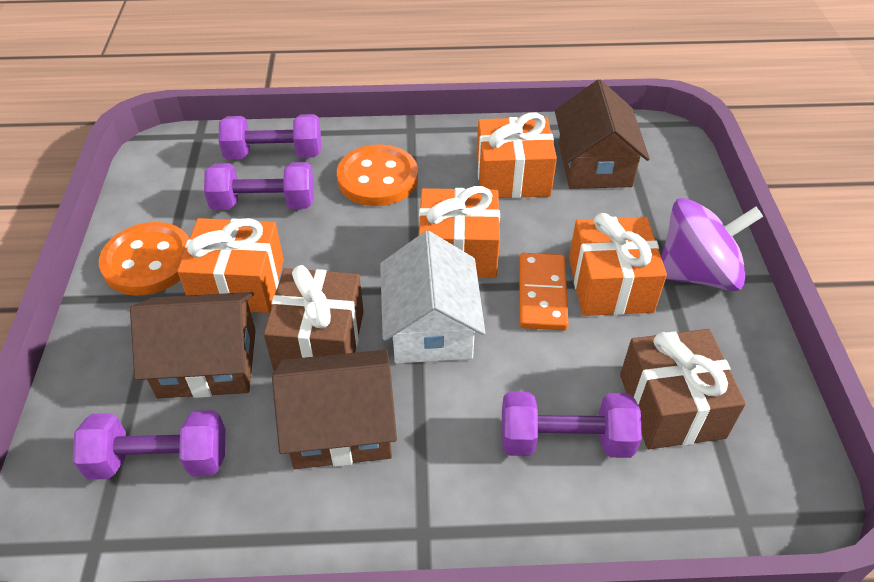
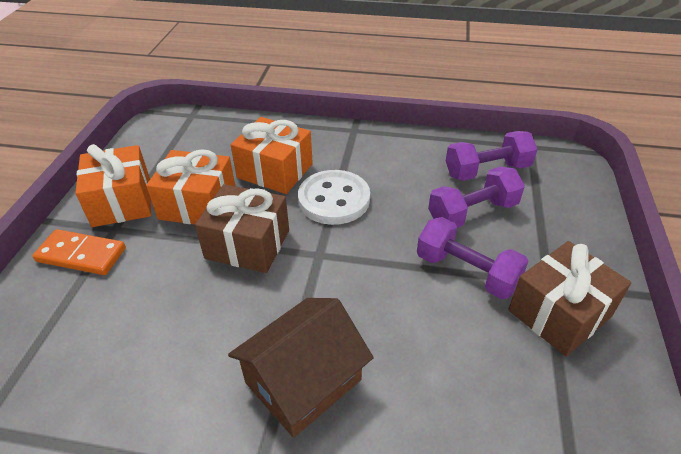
brown house: 3 -> 1
orange button: 2 -> 0
orange gift: 4 -> 3
purple dumbbell: 4 -> 3
purple spinning top: 1 -> 0
white button: 0 -> 1
white house: 1 -> 0

